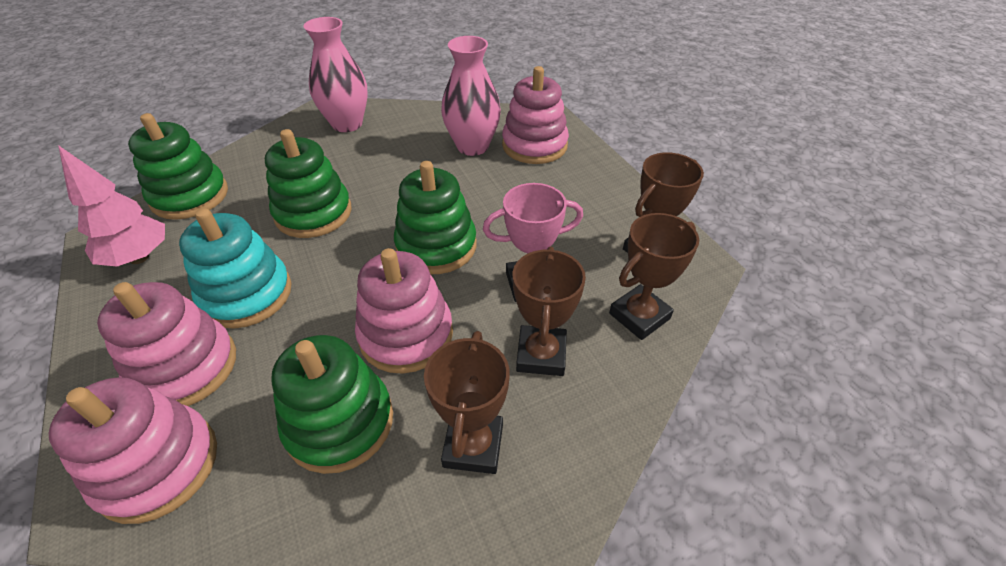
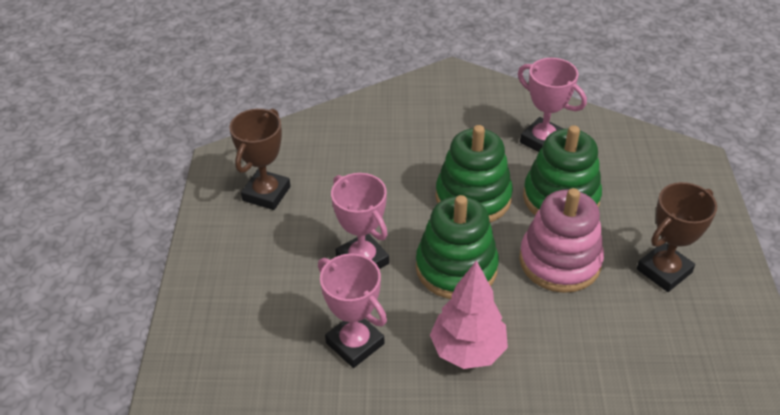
brown trophy: 4 -> 2
green stacking toy: 4 -> 3
pink stacking toy: 4 -> 1
pink trophy: 1 -> 3
pink vase: 2 -> 0
turquoise stacking toy: 1 -> 0

